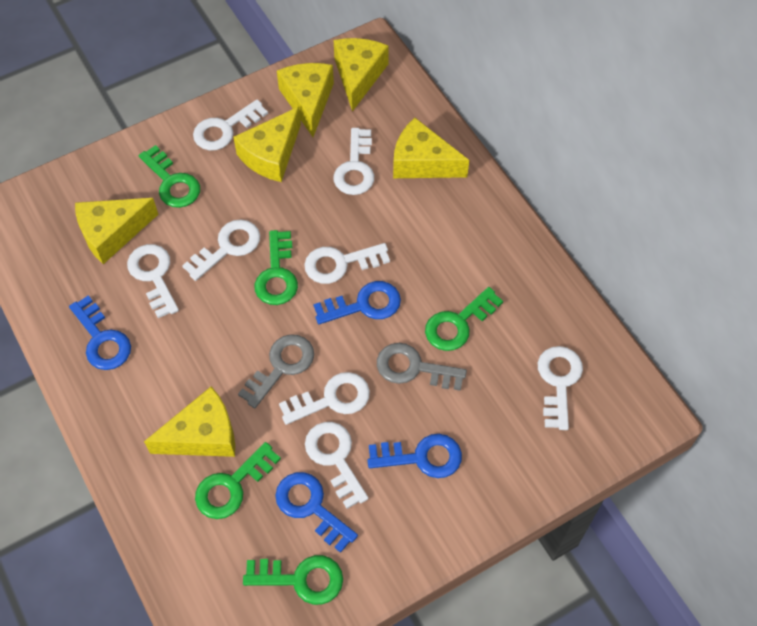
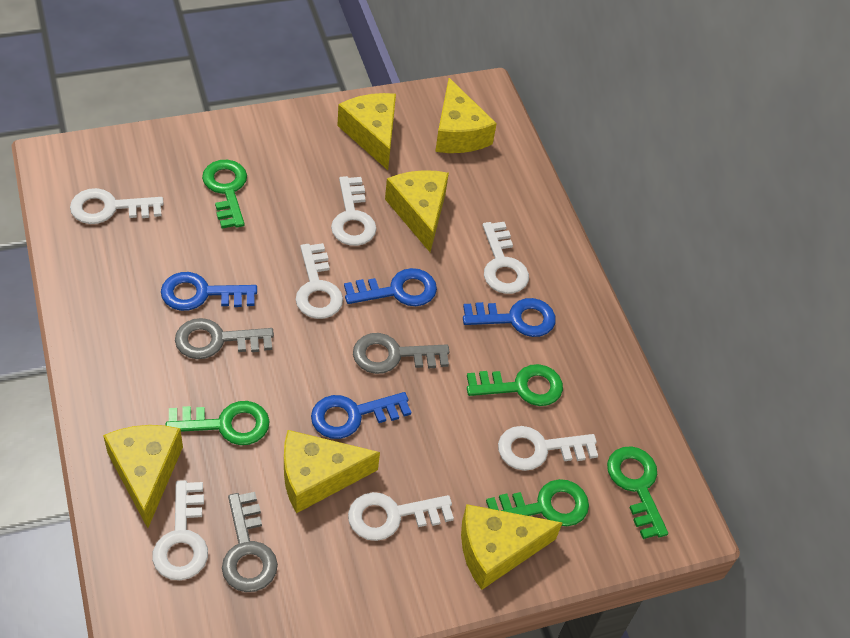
grey key: 2 -> 3
white key: 8 -> 7

